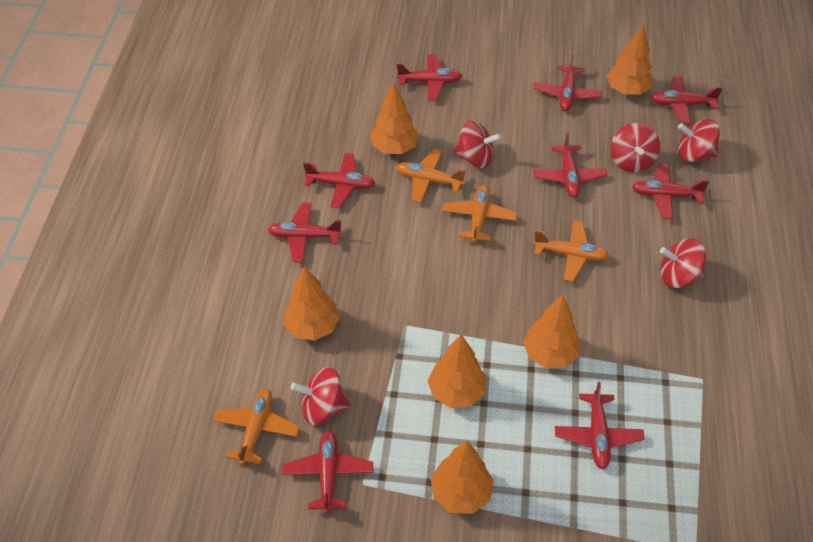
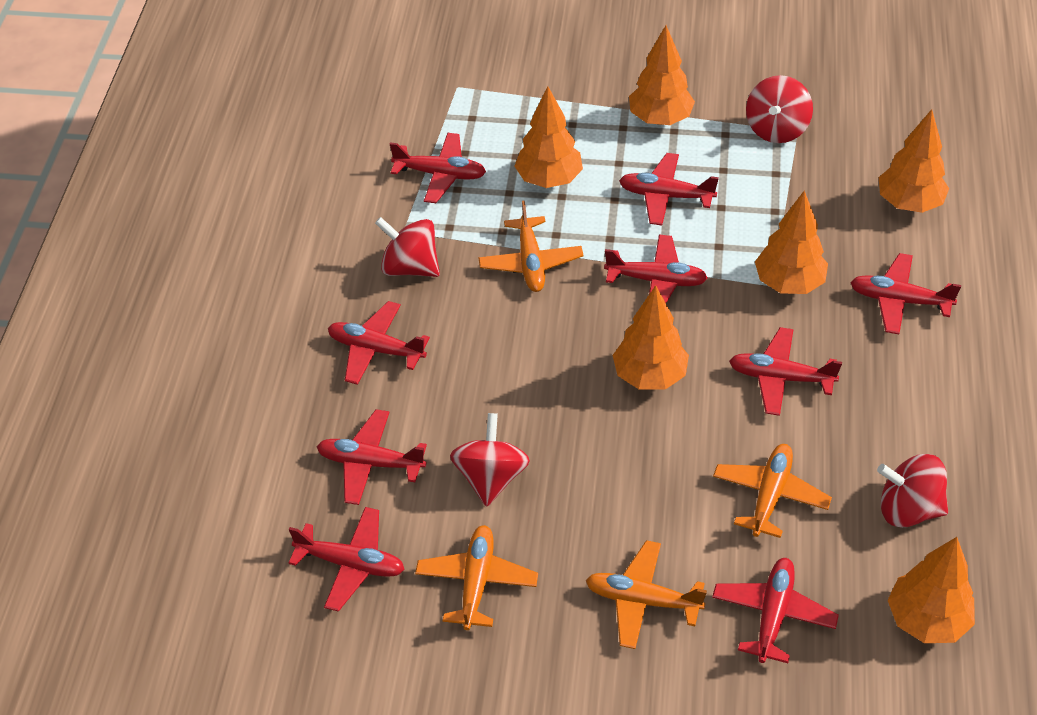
red spinning top: 5 -> 4

